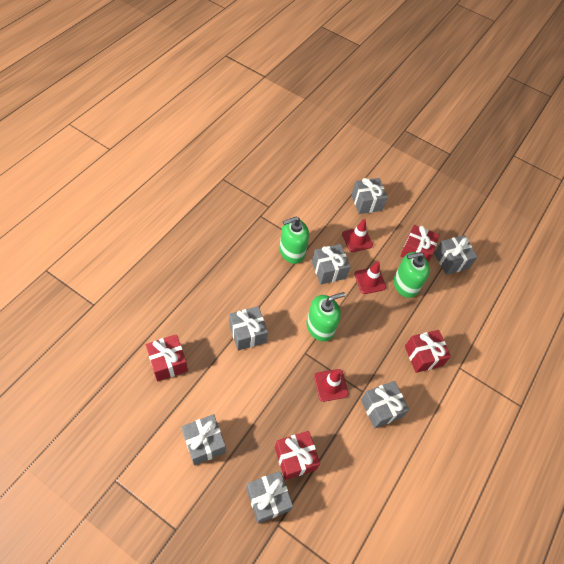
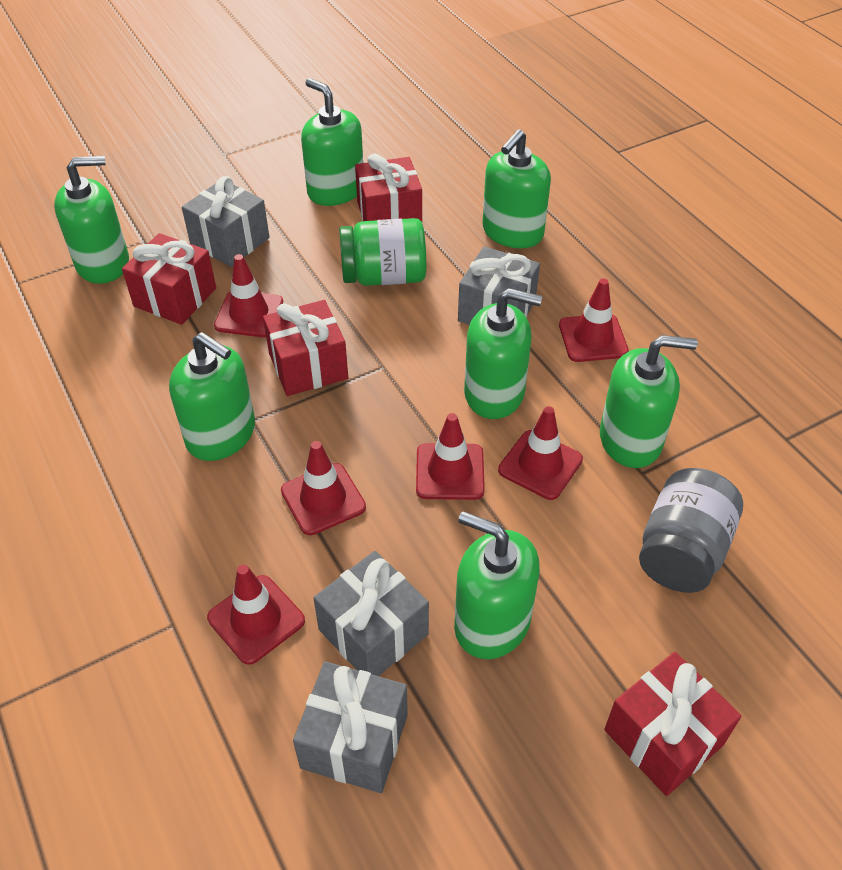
green jar: 0 -> 1
green soap dispenser: 3 -> 7
grey gift: 7 -> 4
grey jar: 0 -> 1
red traffic cone: 3 -> 6

